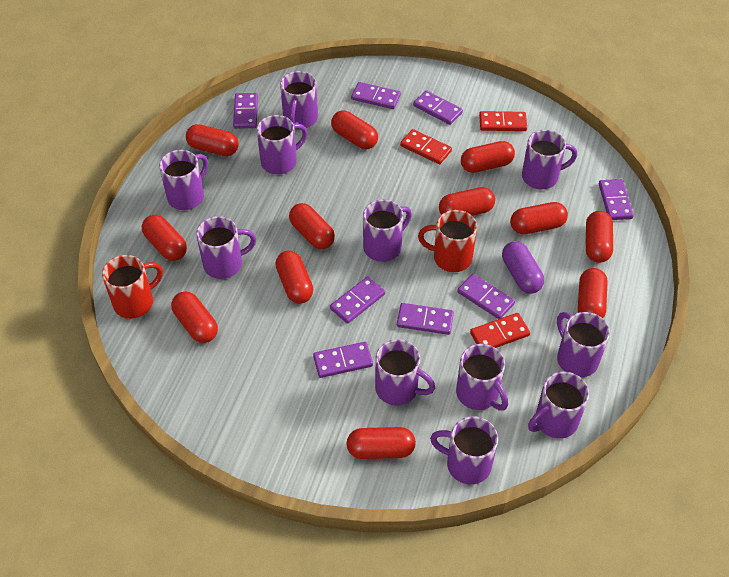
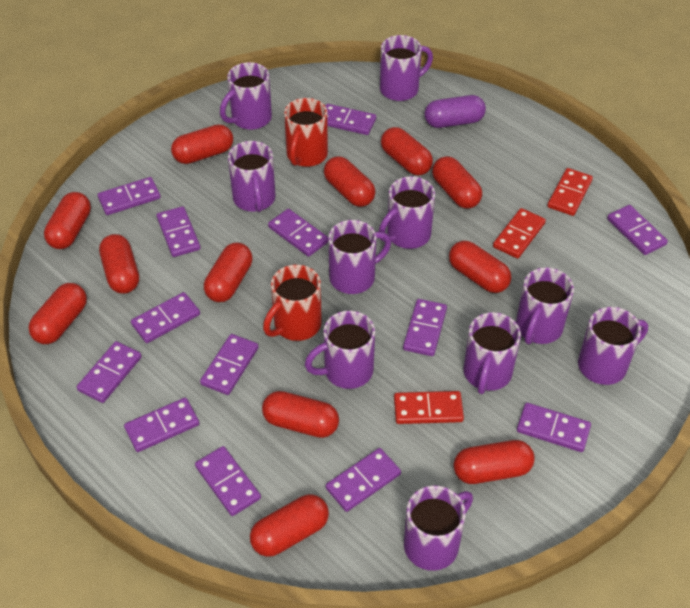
purple domino: 8 -> 13
purple mug: 11 -> 10

